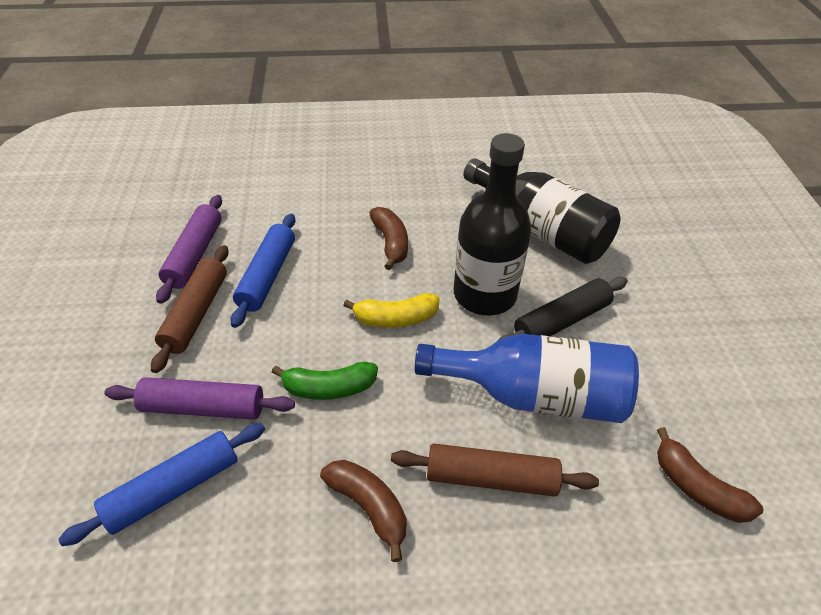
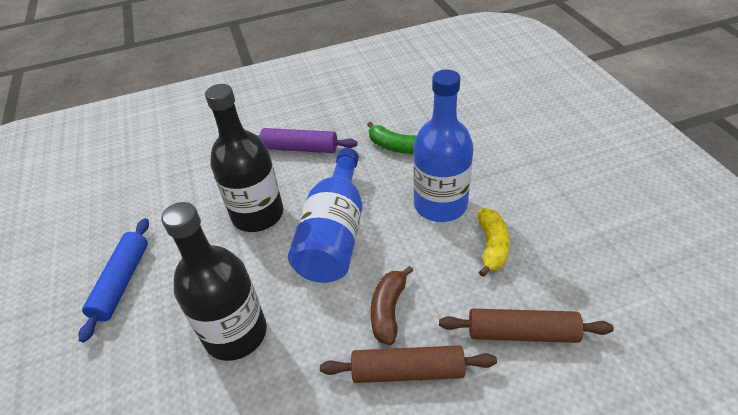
black rolling pin: 1 -> 0
blue bottle: 1 -> 2
blue rolling pin: 2 -> 1
brown banana: 3 -> 1
purple rolling pin: 2 -> 1

